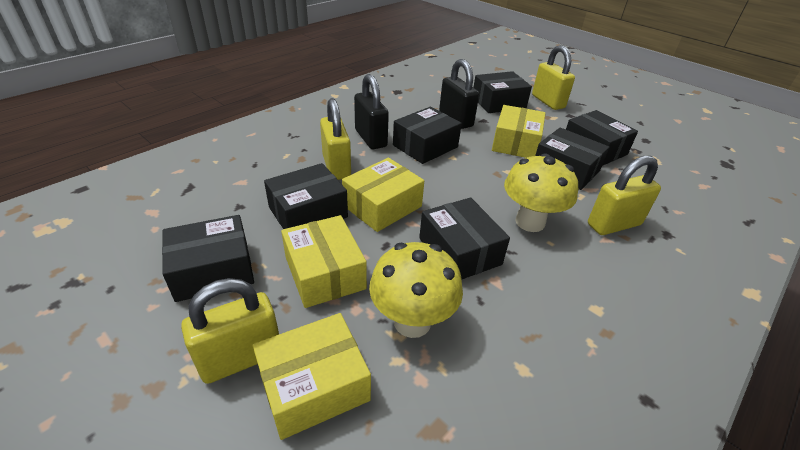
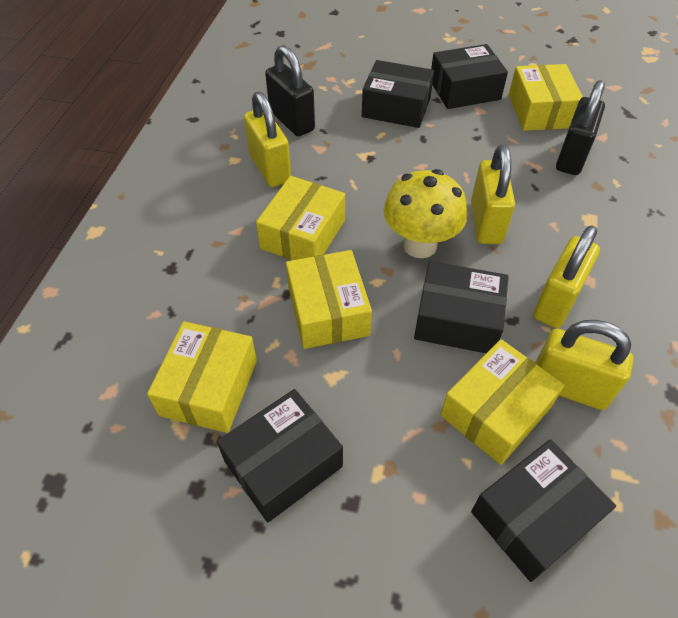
black box: 7 -> 5
yellow box: 4 -> 5
yellow mushroom: 2 -> 1

